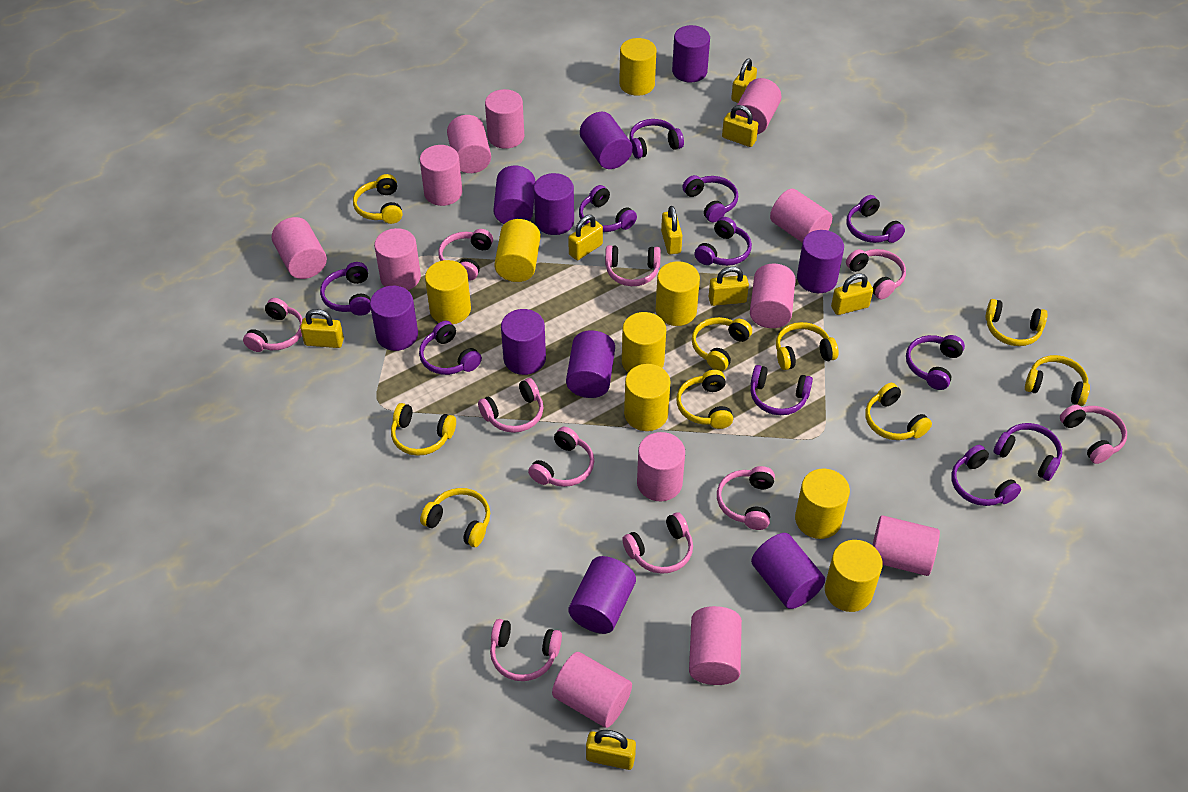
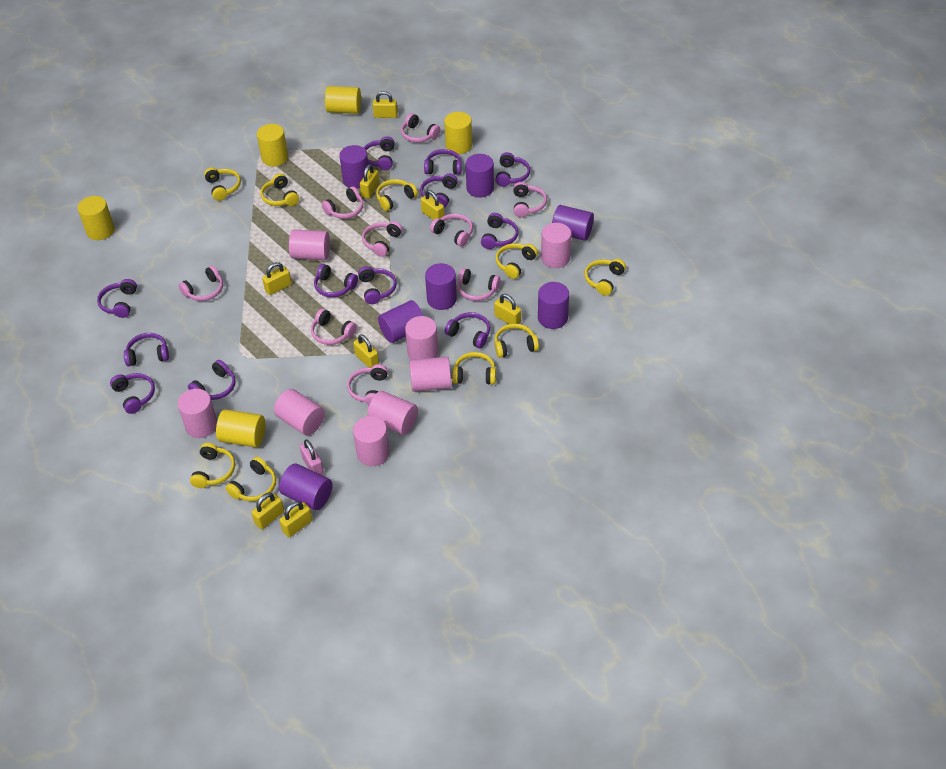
pink cylinder: 12 -> 8
pink headphones: 10 -> 9
pink padlock: 0 -> 1
purple cylinder: 10 -> 7
purple headphones: 11 -> 12
yellow cylinder: 8 -> 5

